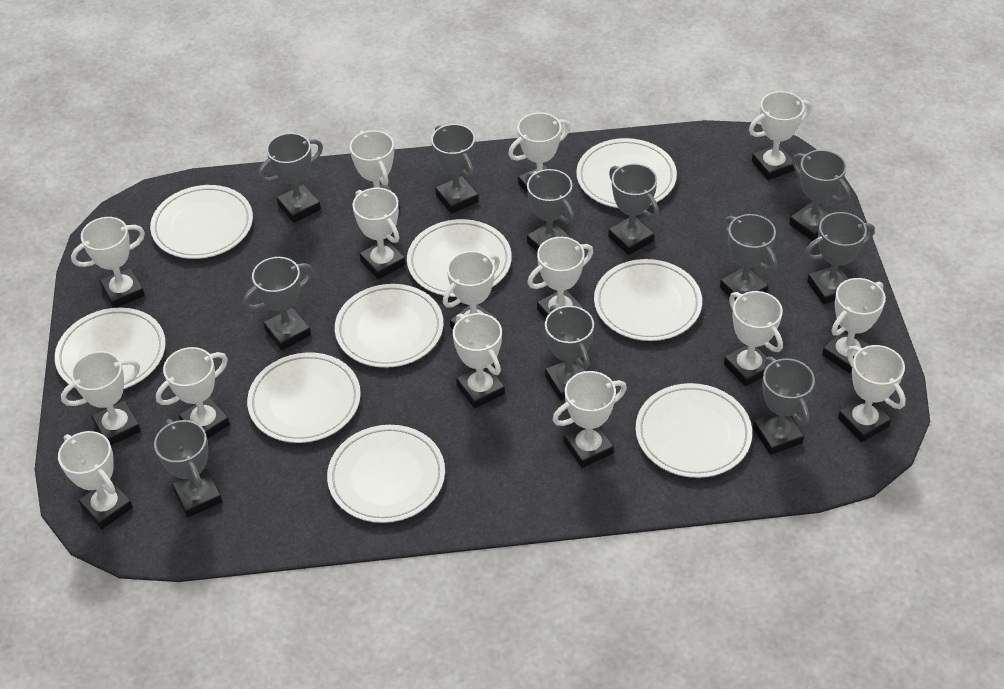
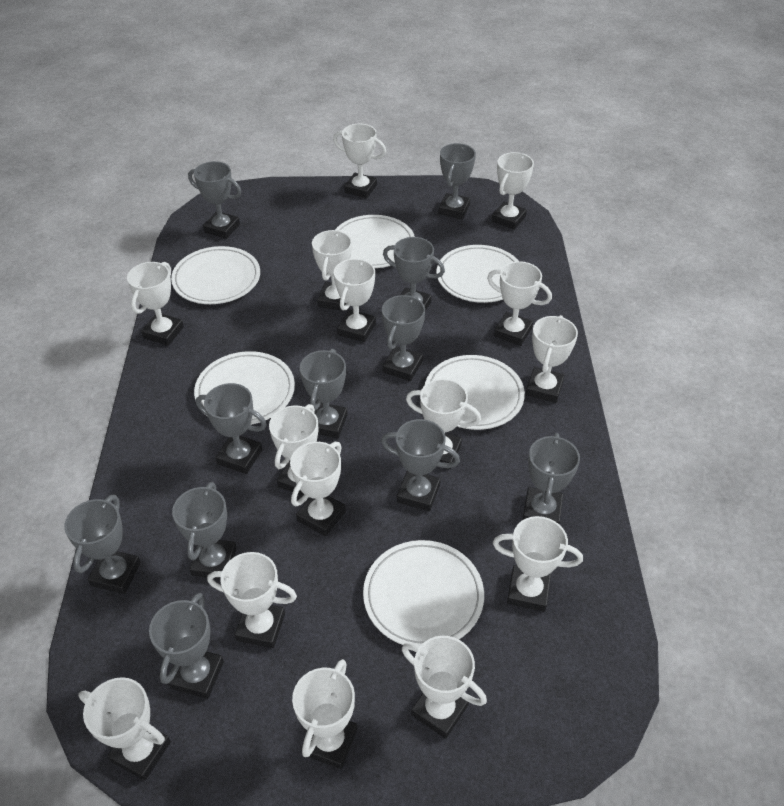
white plate: 9 -> 6

